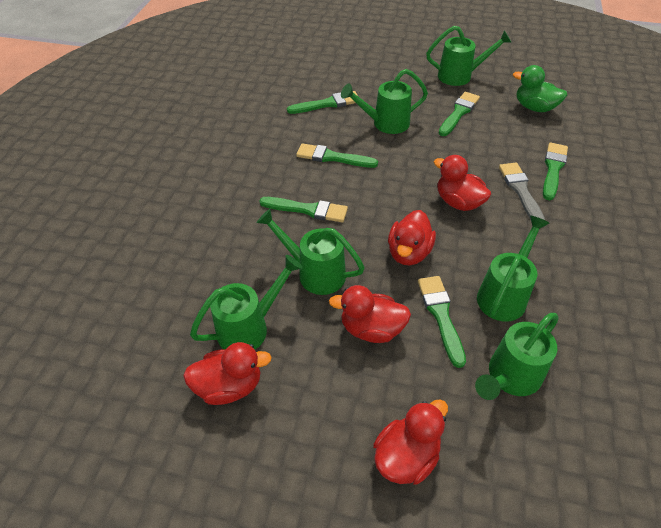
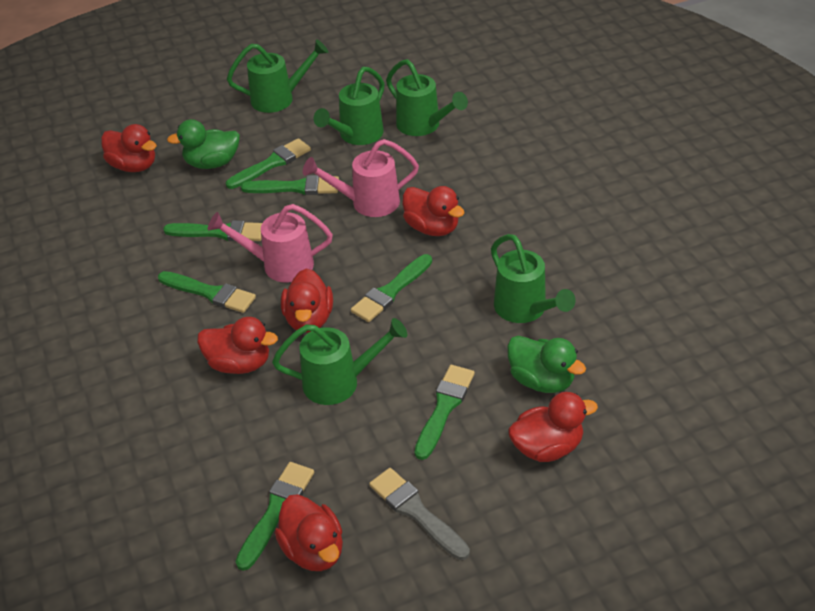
green brush: 6 -> 7
green duck: 1 -> 2
green watering can: 6 -> 5
pink watering can: 0 -> 2
red duck: 5 -> 6

